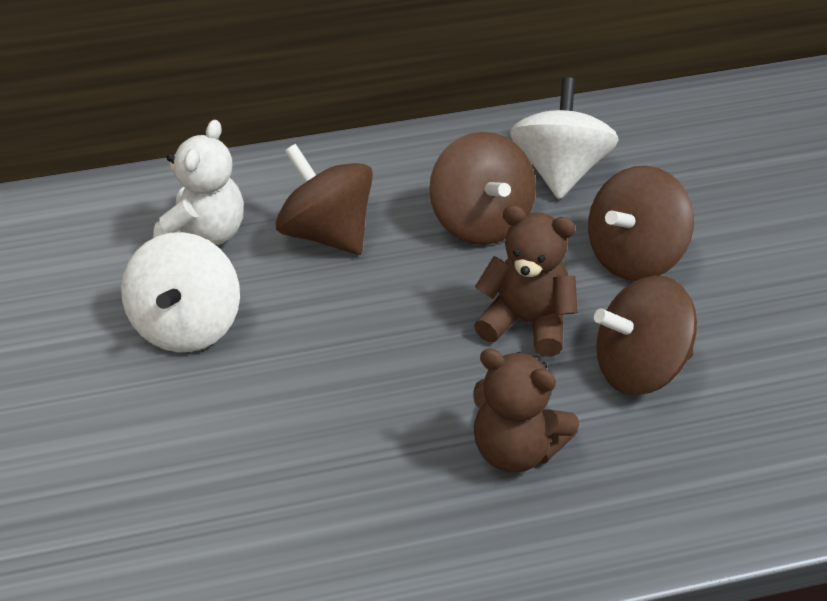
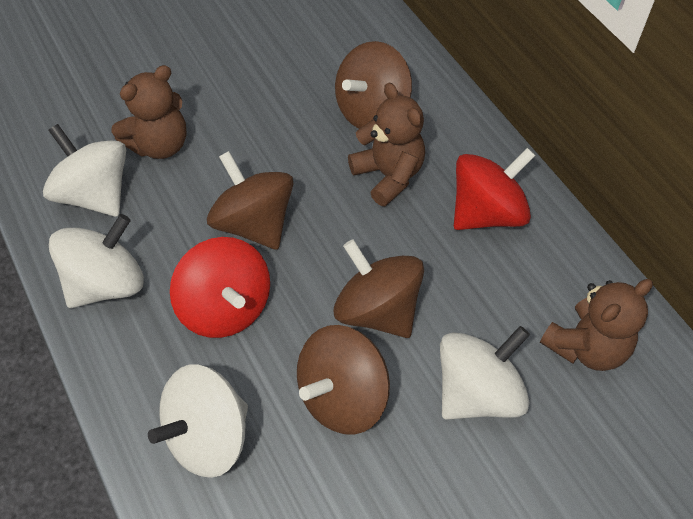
brown teddy bear: 2 -> 3
red spinning top: 0 -> 2
white spinning top: 2 -> 4
white teddy bear: 1 -> 0

